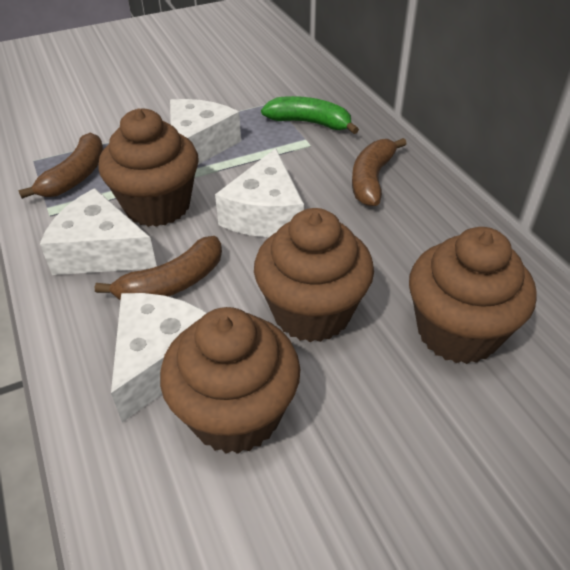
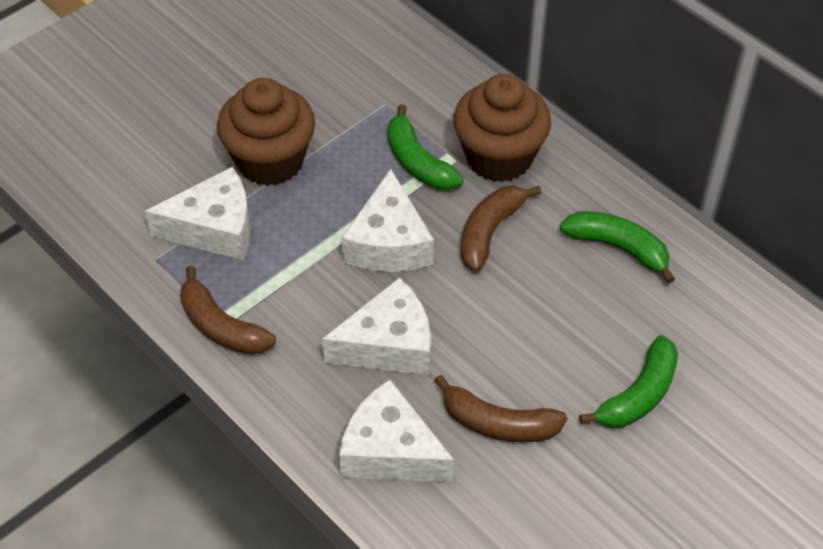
brown cupcake: 4 -> 2
green banana: 1 -> 3

